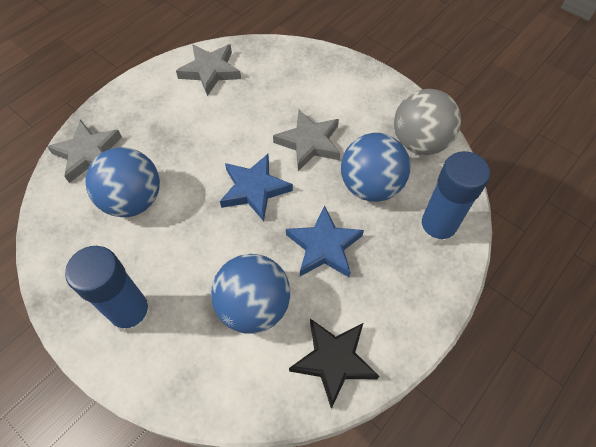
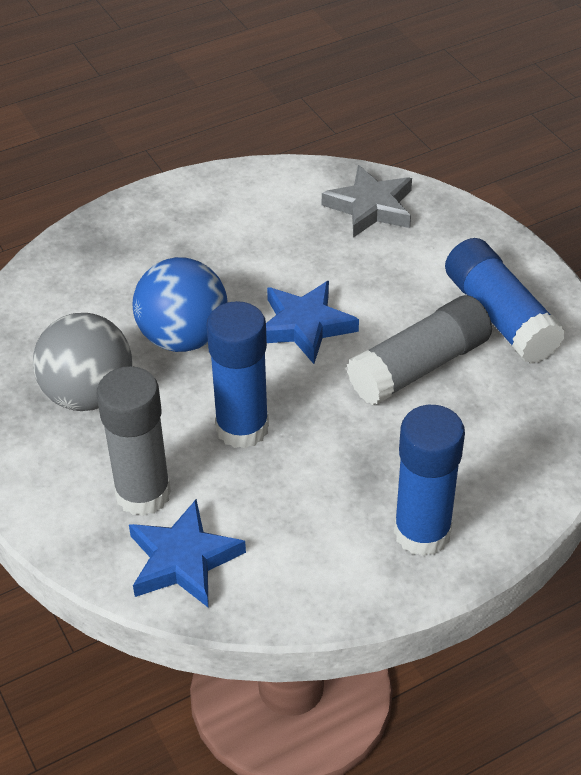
black star: 1 -> 0
blue ball: 3 -> 1
blue glue stick: 2 -> 3
grey glue stick: 0 -> 2
grey star: 3 -> 1

